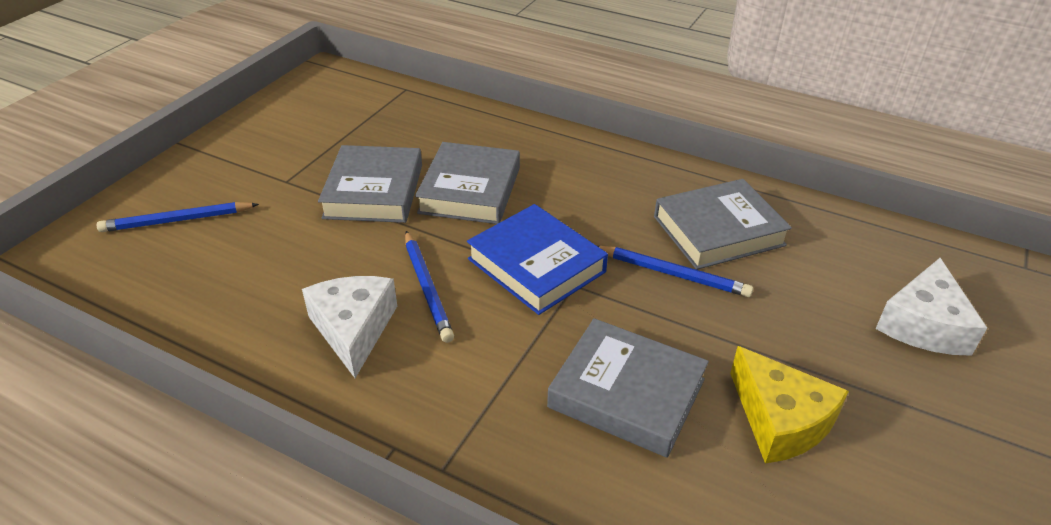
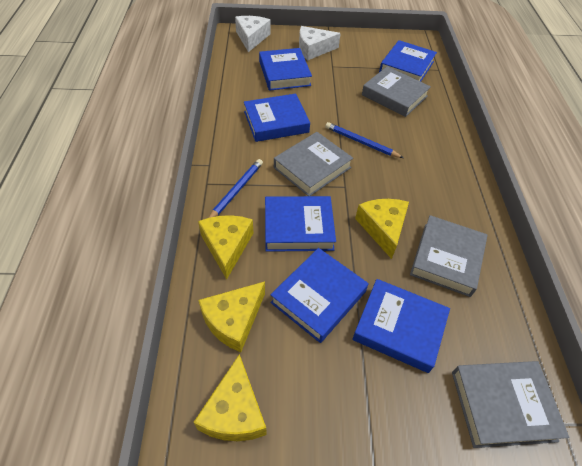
blue book: 1 -> 6
blue pencil: 3 -> 2
yellow cheese: 1 -> 4

